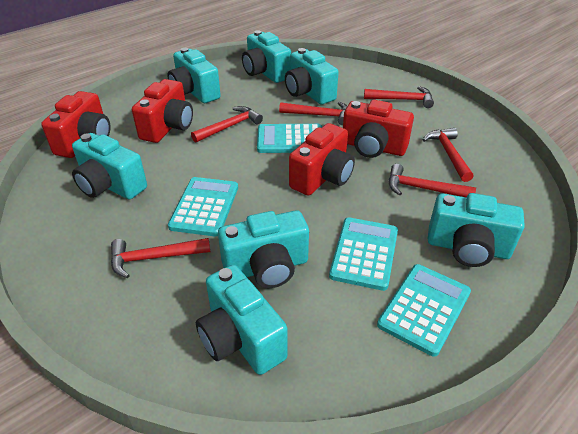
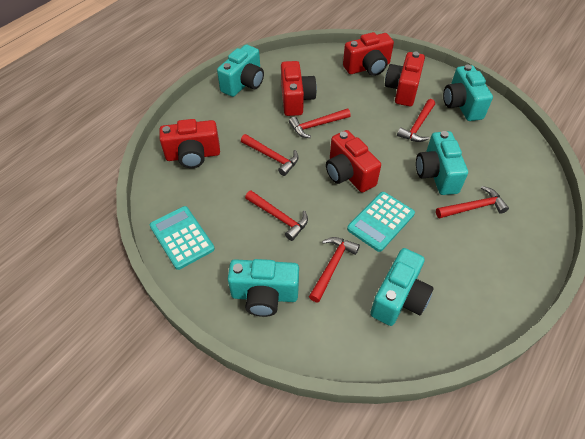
red camera: 4 -> 5
turquoise calculator: 4 -> 2
turquoise camera: 7 -> 5

